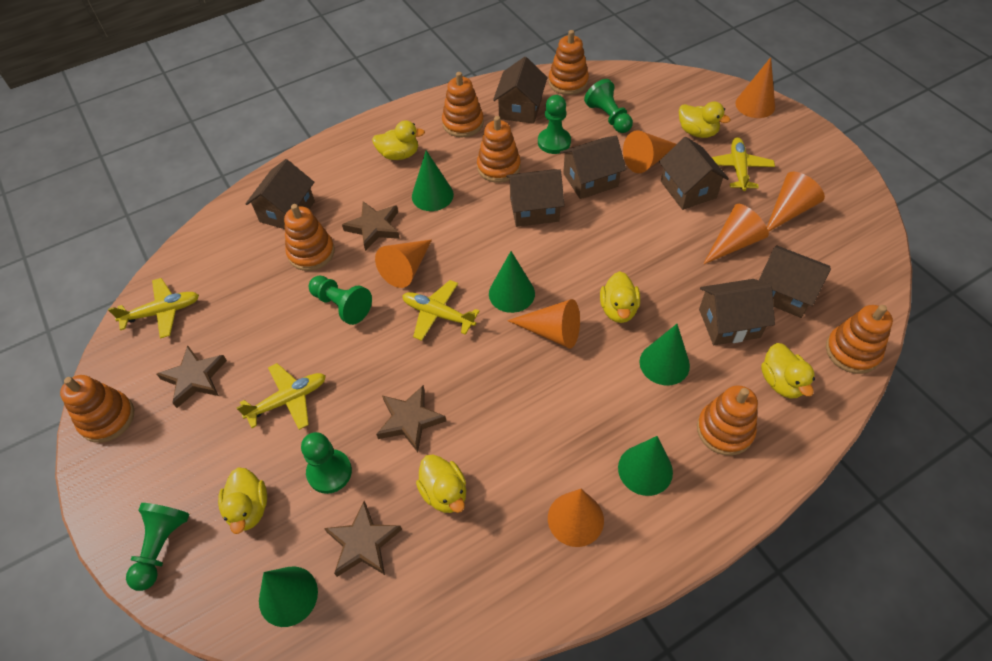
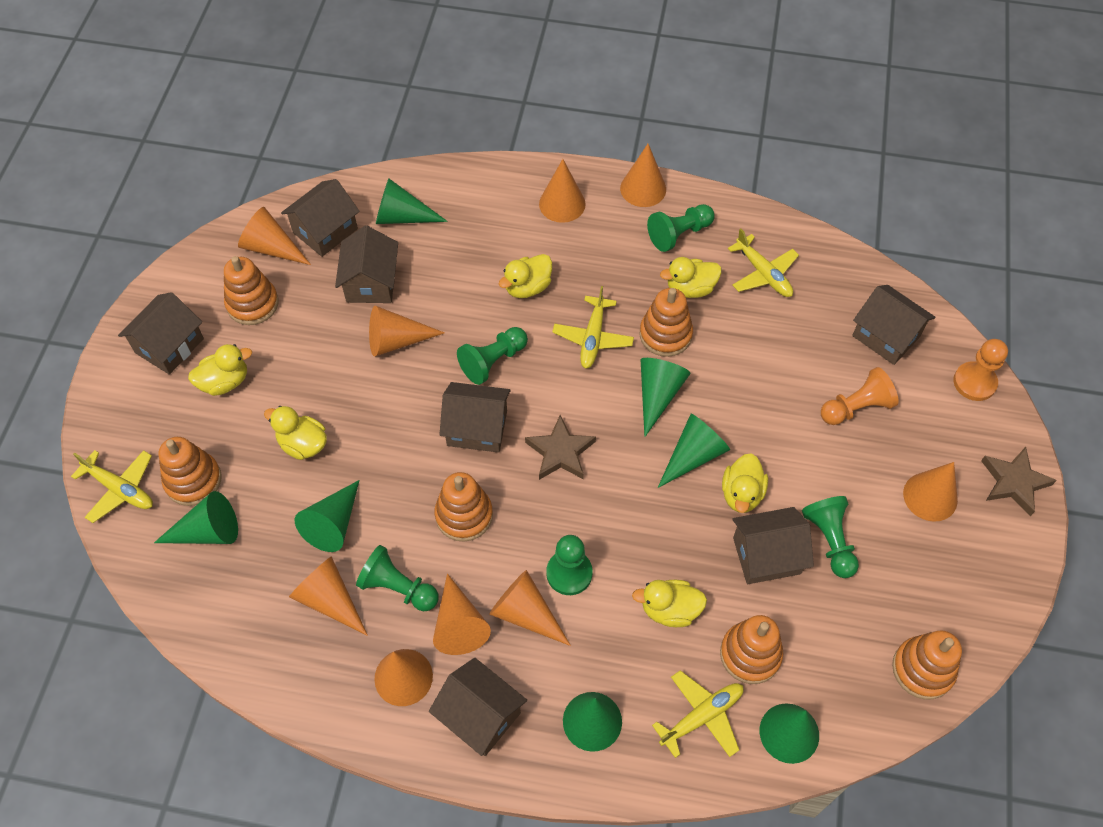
brown star: 4 -> 2
green cone: 5 -> 7
orange cone: 7 -> 9
orange pawn: 0 -> 2
orange stacking toy: 7 -> 6

